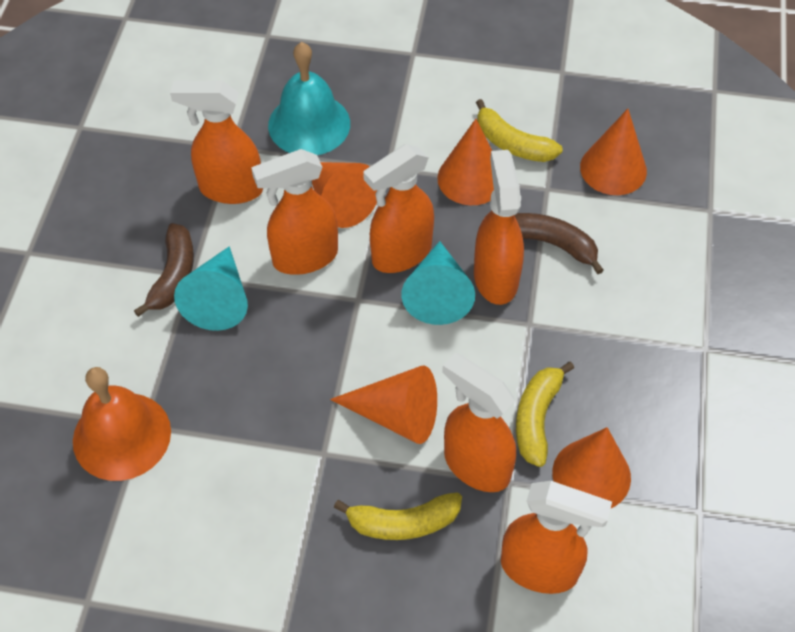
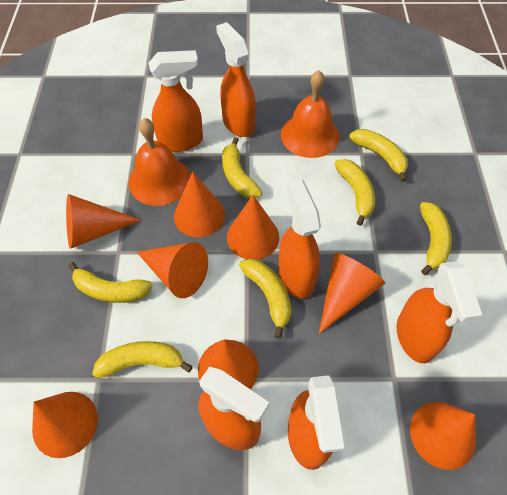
brown banana: 2 -> 0
orange bell: 1 -> 2
orange cone: 5 -> 8
turquoise bell: 1 -> 0
turquoise cone: 2 -> 0
yellow banana: 3 -> 7

